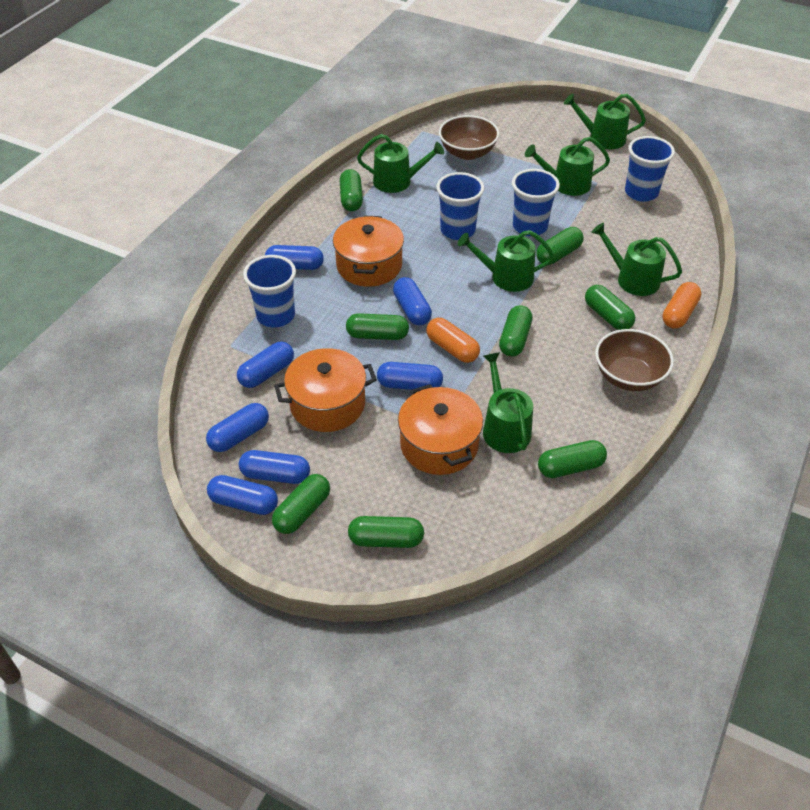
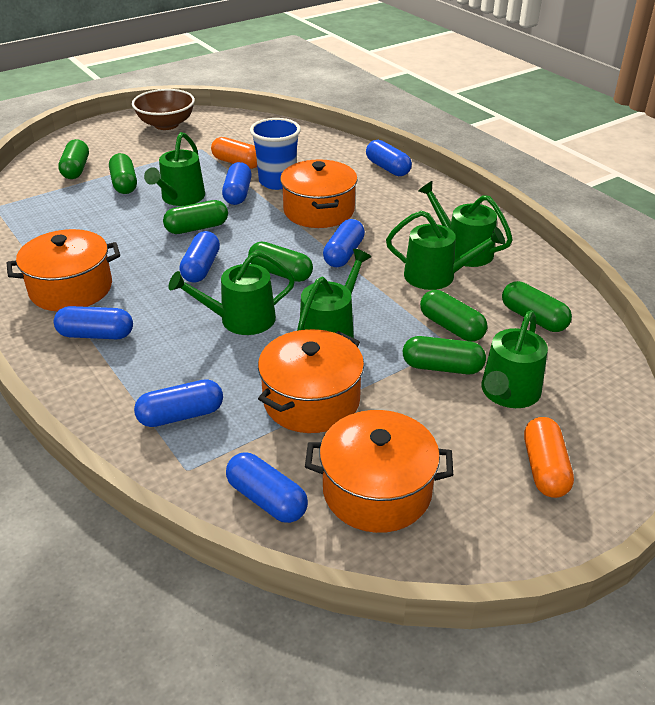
blue cup: 4 -> 1
brown bowl: 2 -> 1
green capsule: 8 -> 7
orange pot: 3 -> 4

